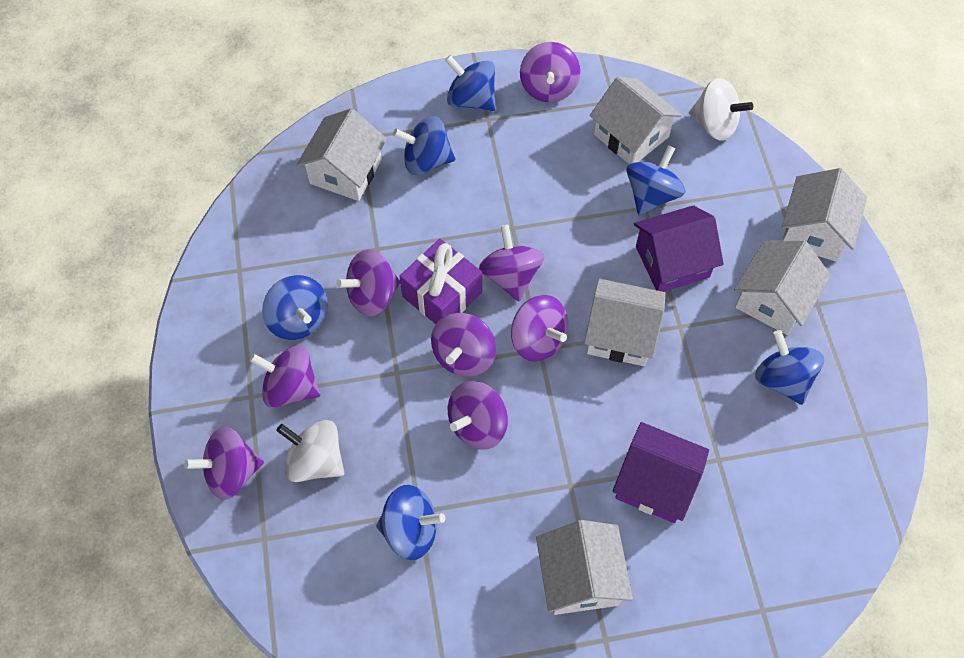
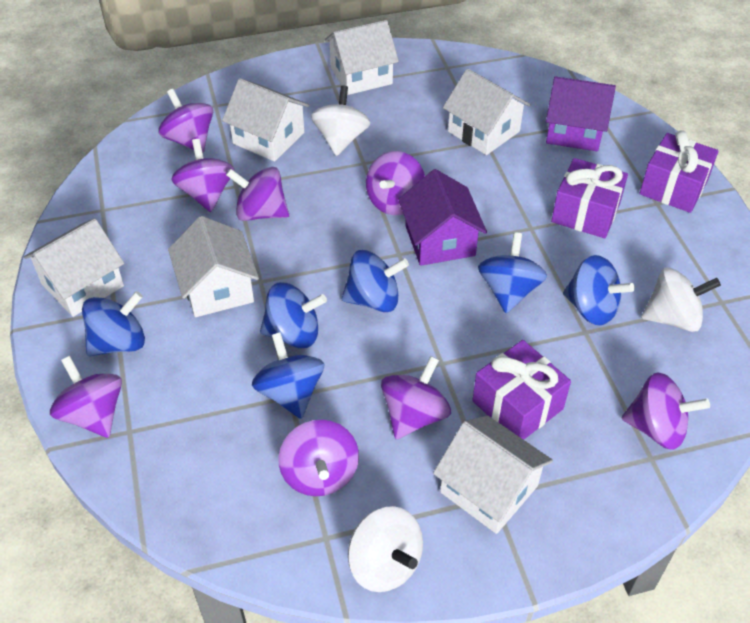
purple gift: 1 -> 3
white spinning top: 2 -> 3

